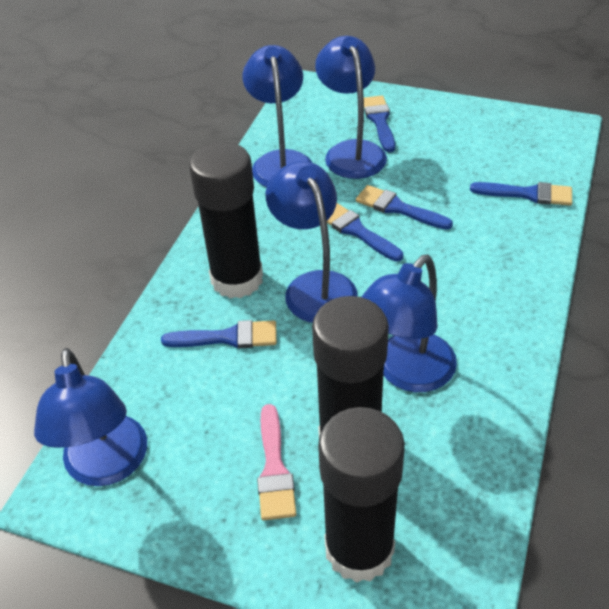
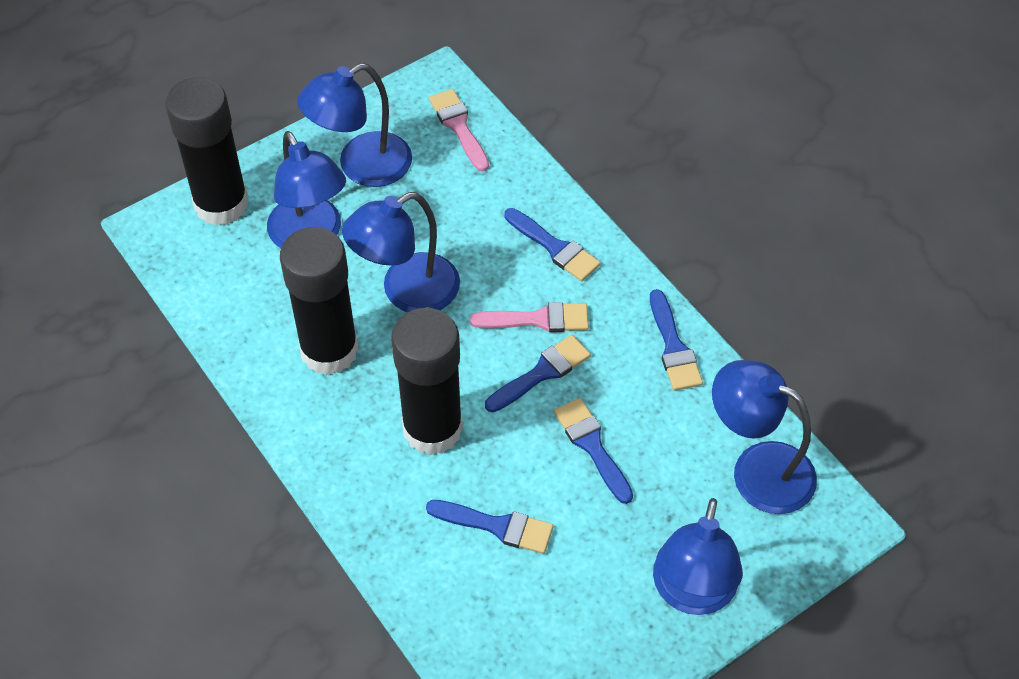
pink brush: 1 -> 2

